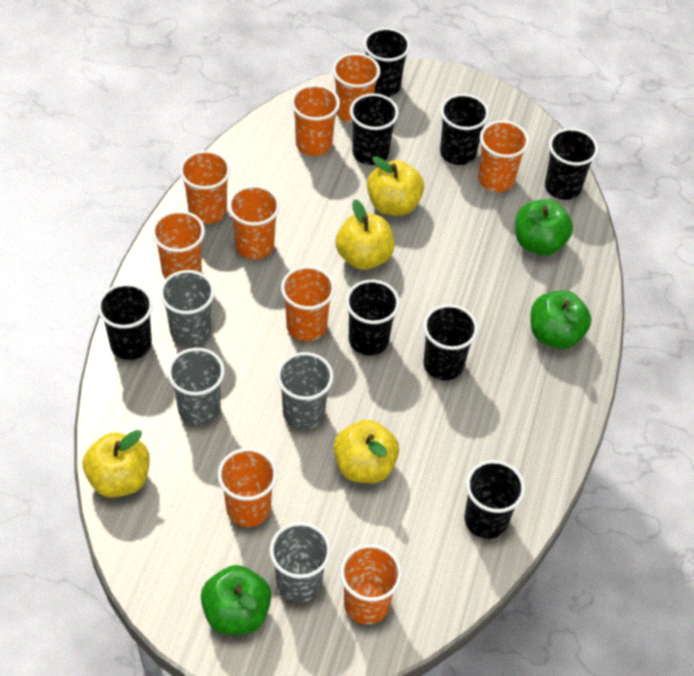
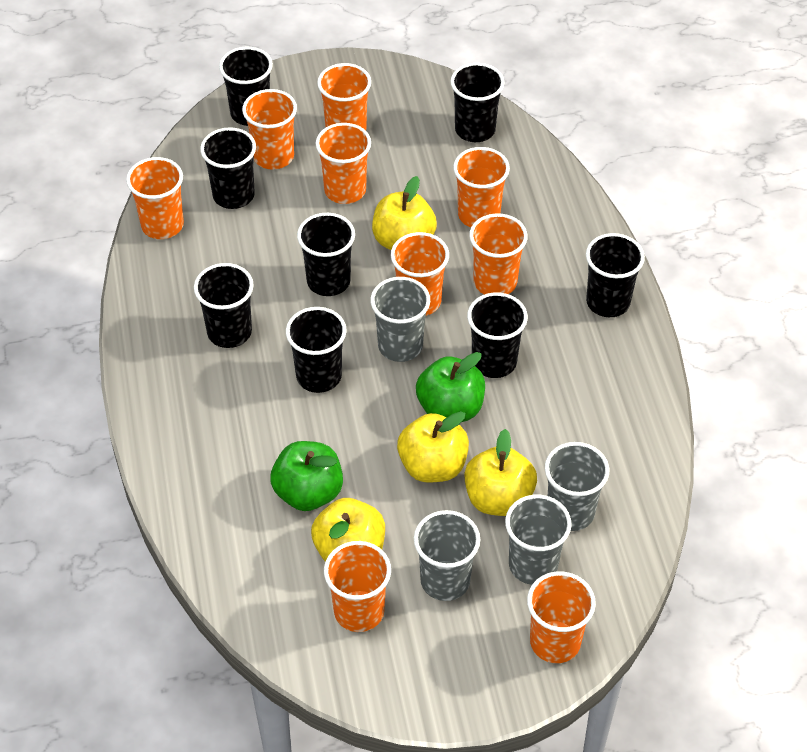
green apple: 3 -> 2

